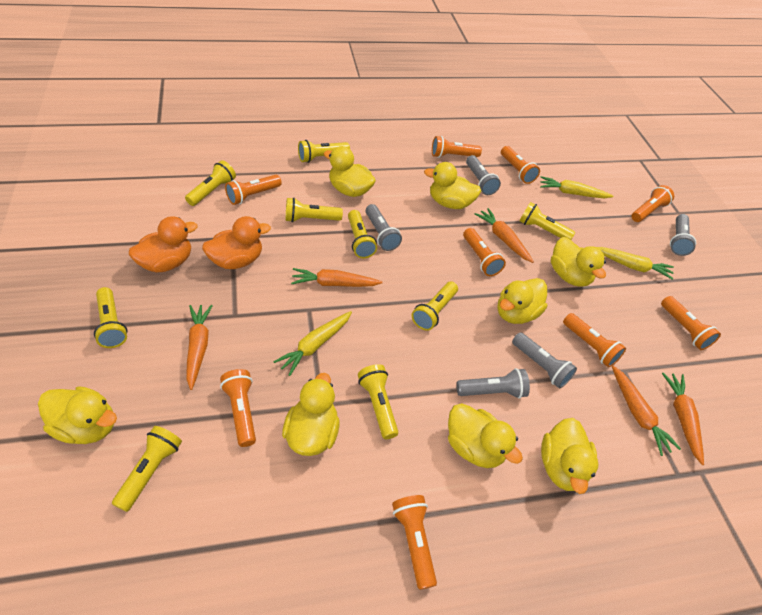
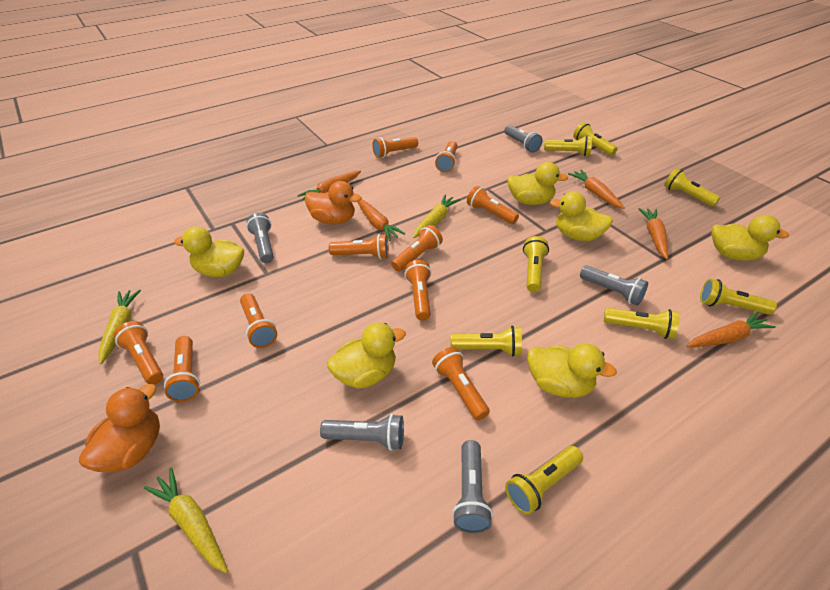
orange flashlight: 9 -> 10
yellow duck: 8 -> 6
yellow flashlight: 9 -> 8

